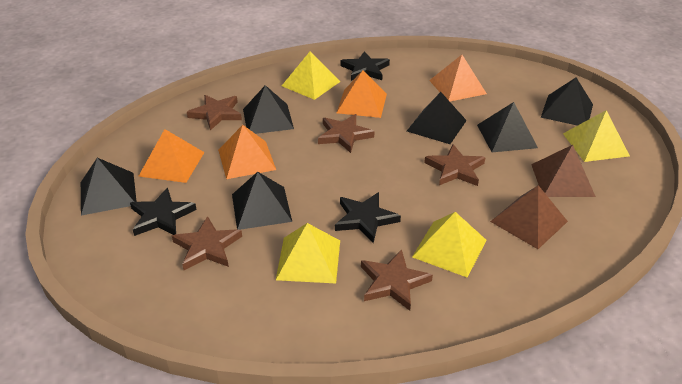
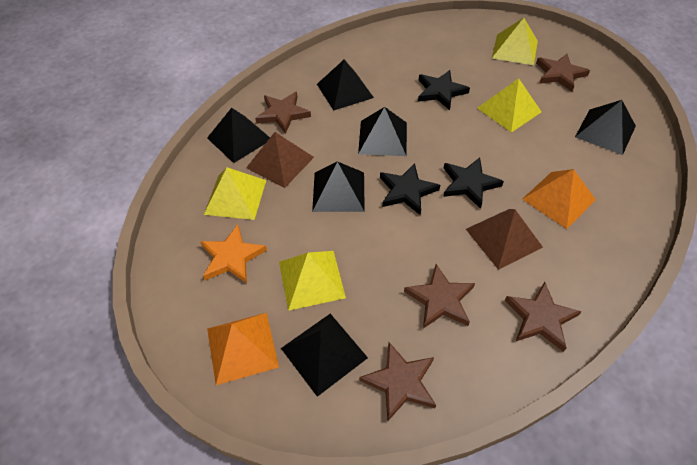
orange pyramid: 4 -> 2
orange star: 0 -> 1

